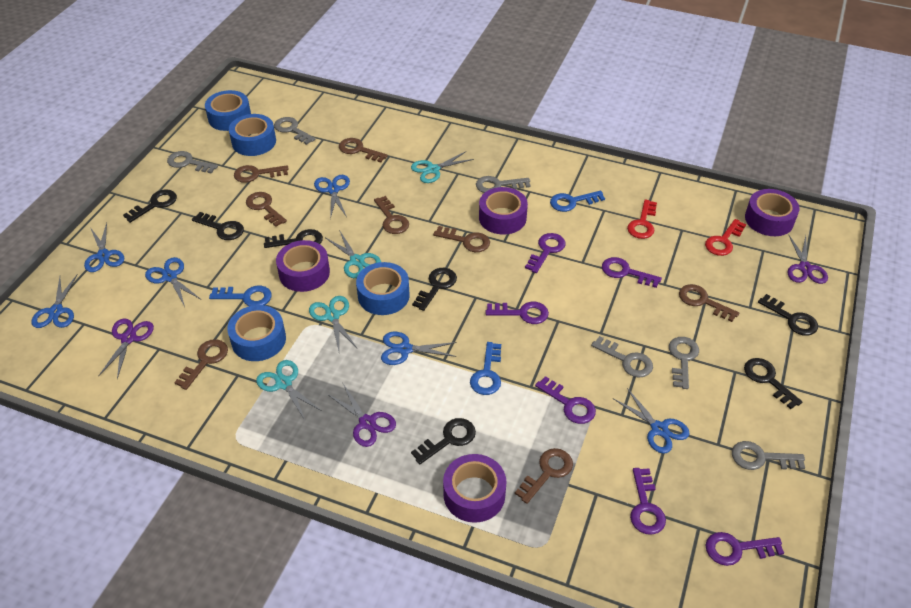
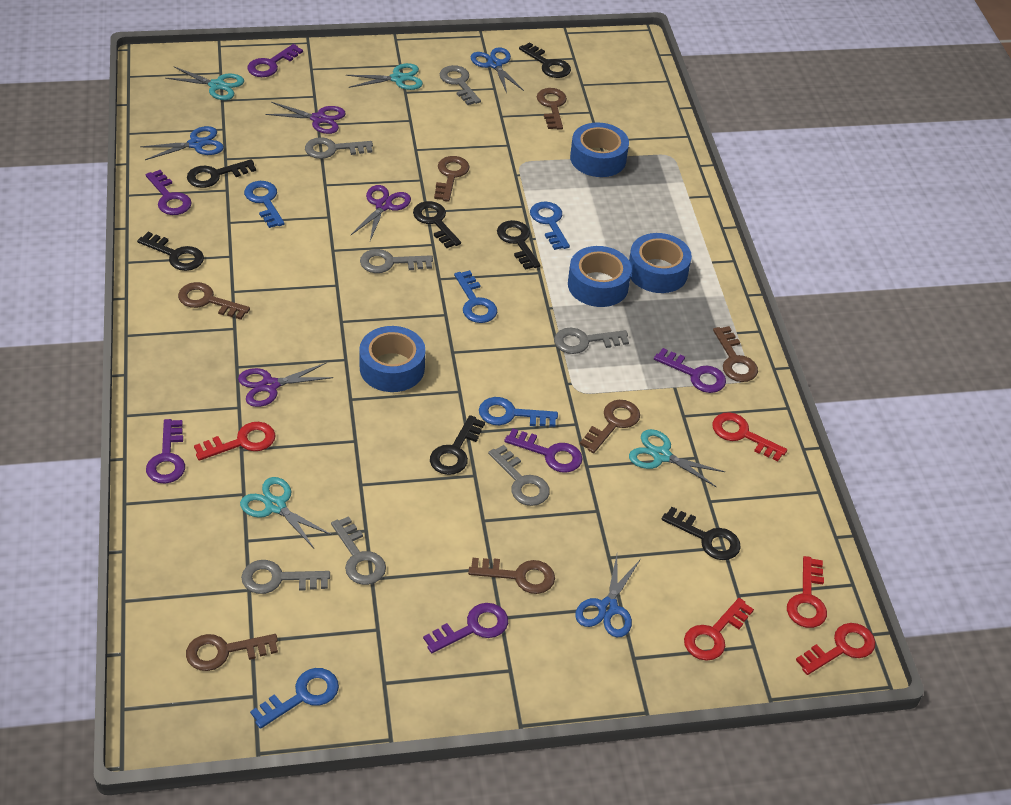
blue key: 3 -> 5
blue scissors: 6 -> 3
brown key: 8 -> 7
grey key: 6 -> 7
purple tape: 4 -> 0
red key: 2 -> 5

